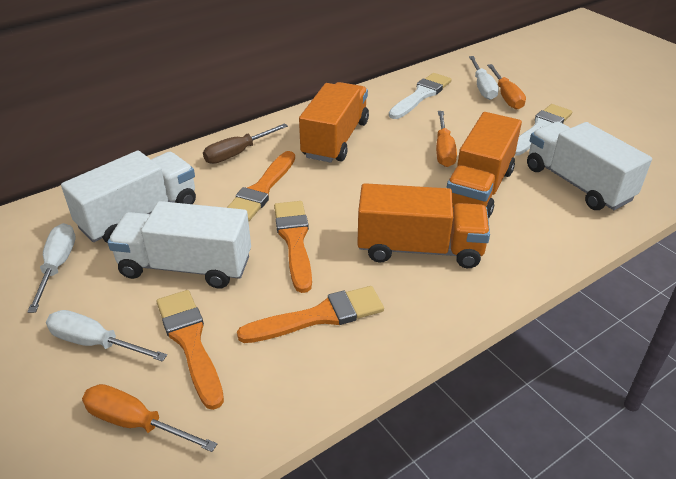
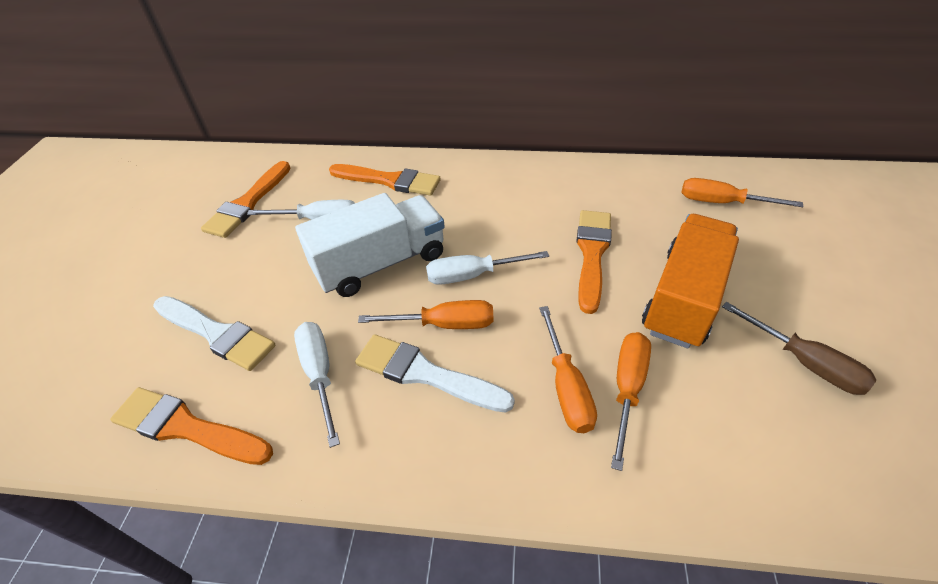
orange screwdriver: 3 -> 4
orange truck: 3 -> 1
white truck: 3 -> 1

